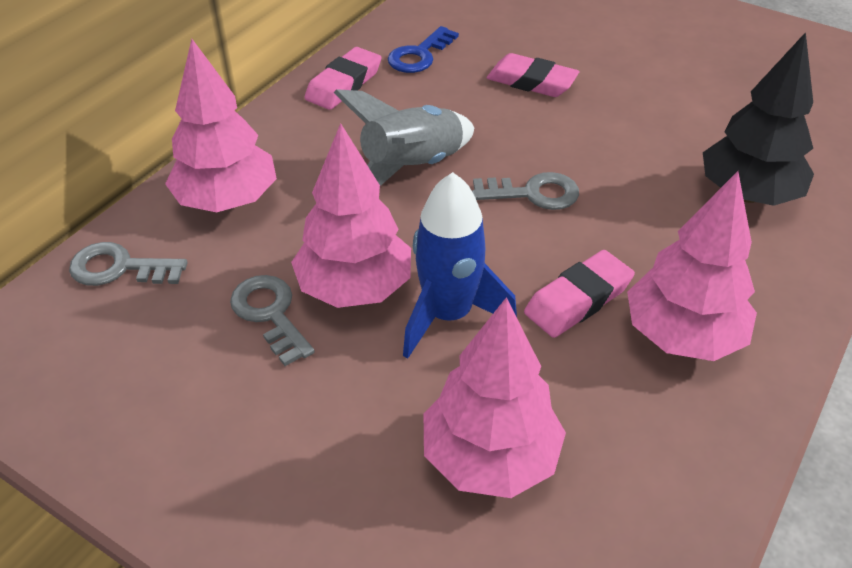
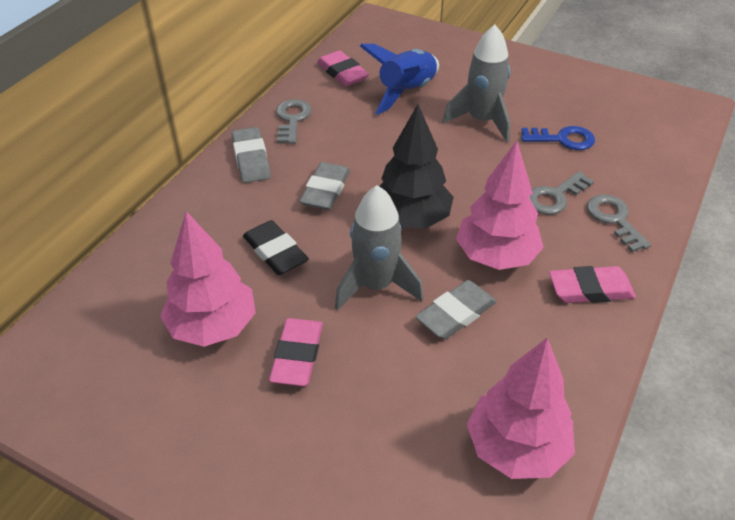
black eraser: 0 -> 1
grey eraser: 0 -> 3
grey rocket: 1 -> 2
pink tree: 4 -> 3

